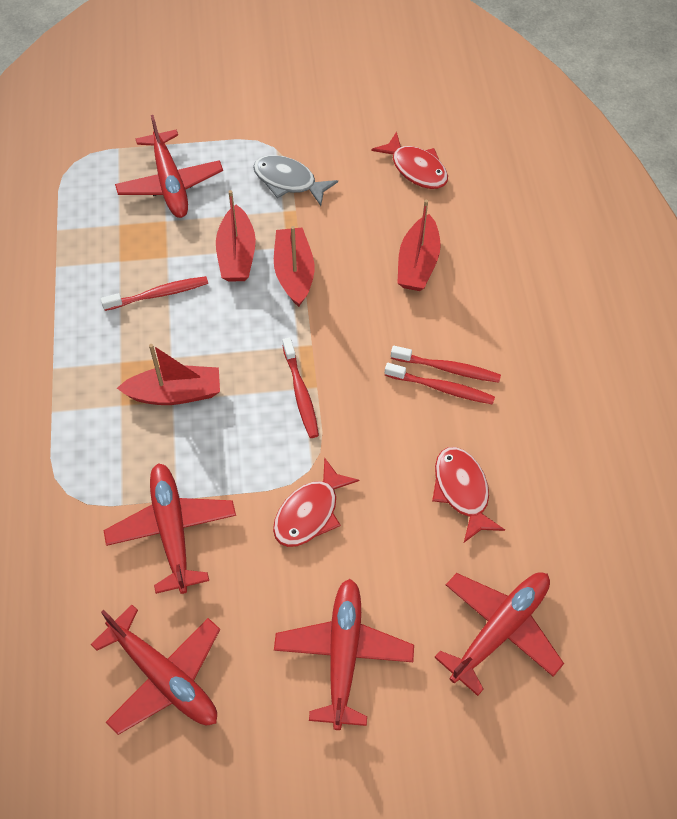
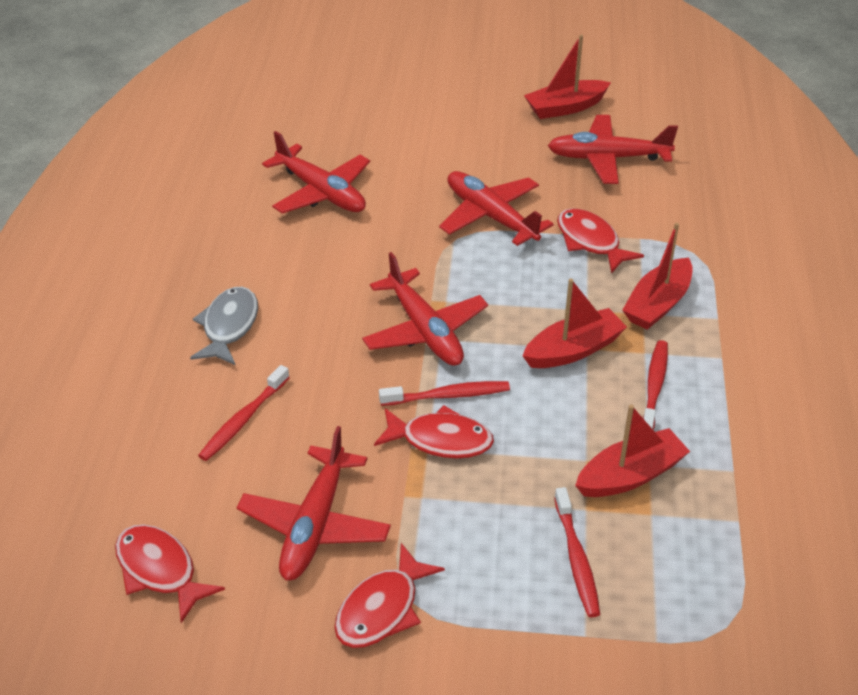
red fish: 3 -> 4

